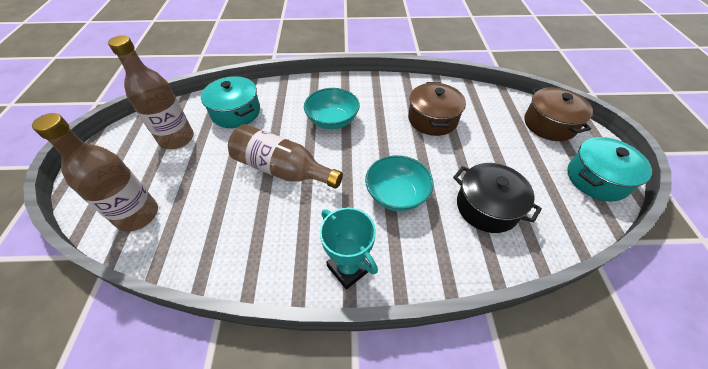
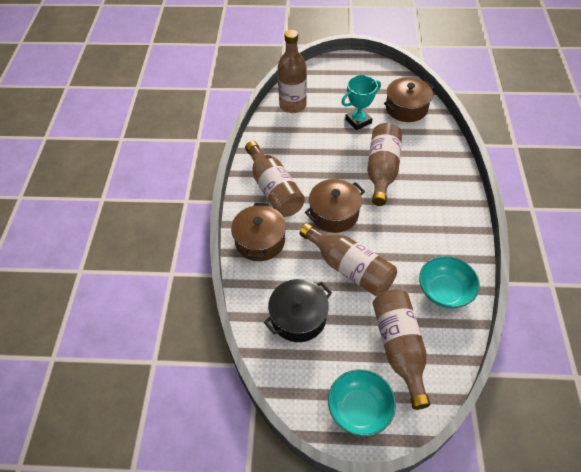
brown bottle: 3 -> 5
brown pot: 2 -> 3
turquoise pot: 2 -> 0

